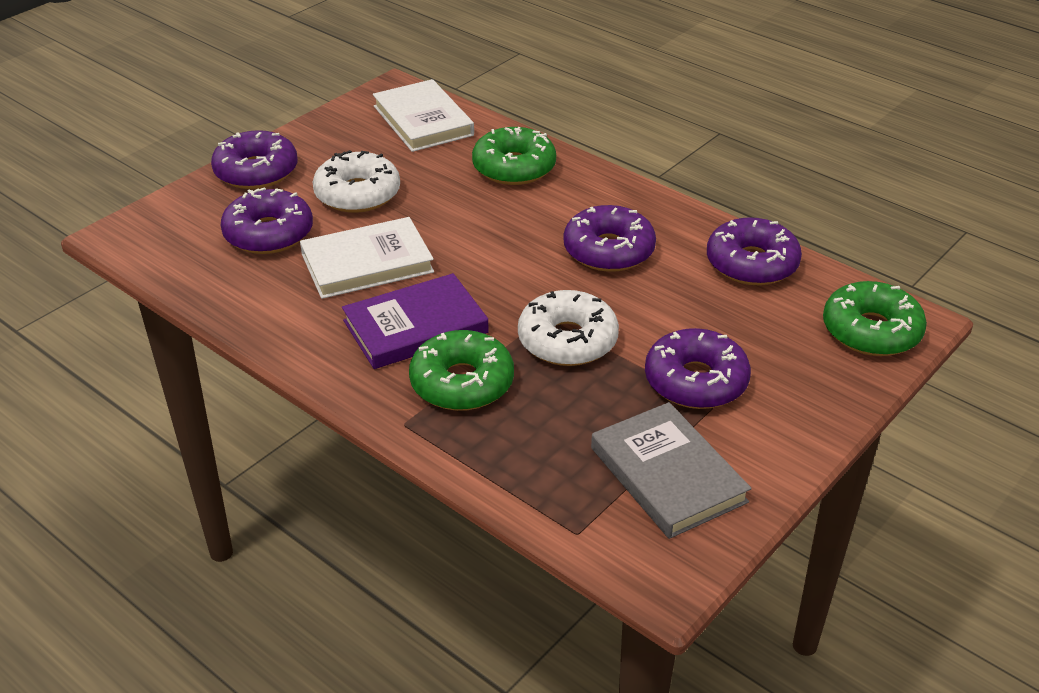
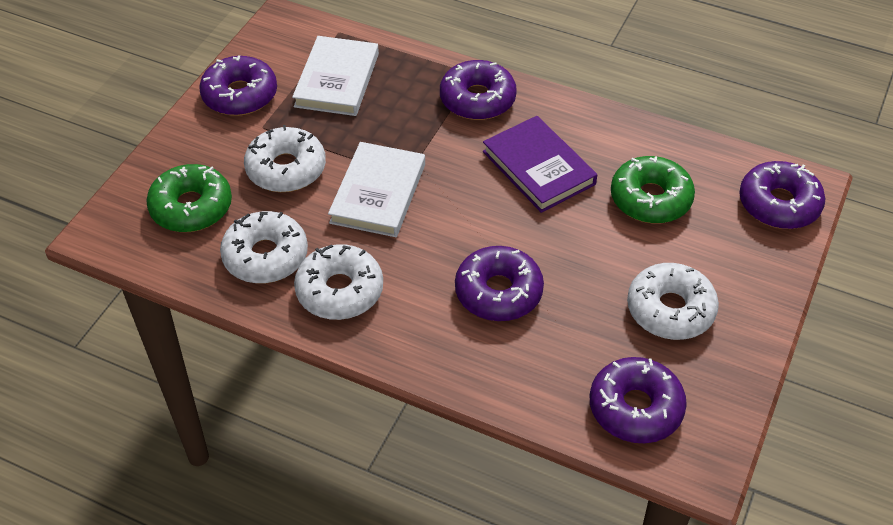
green donut: 3 -> 2
grey book: 1 -> 0
white donut: 2 -> 4

